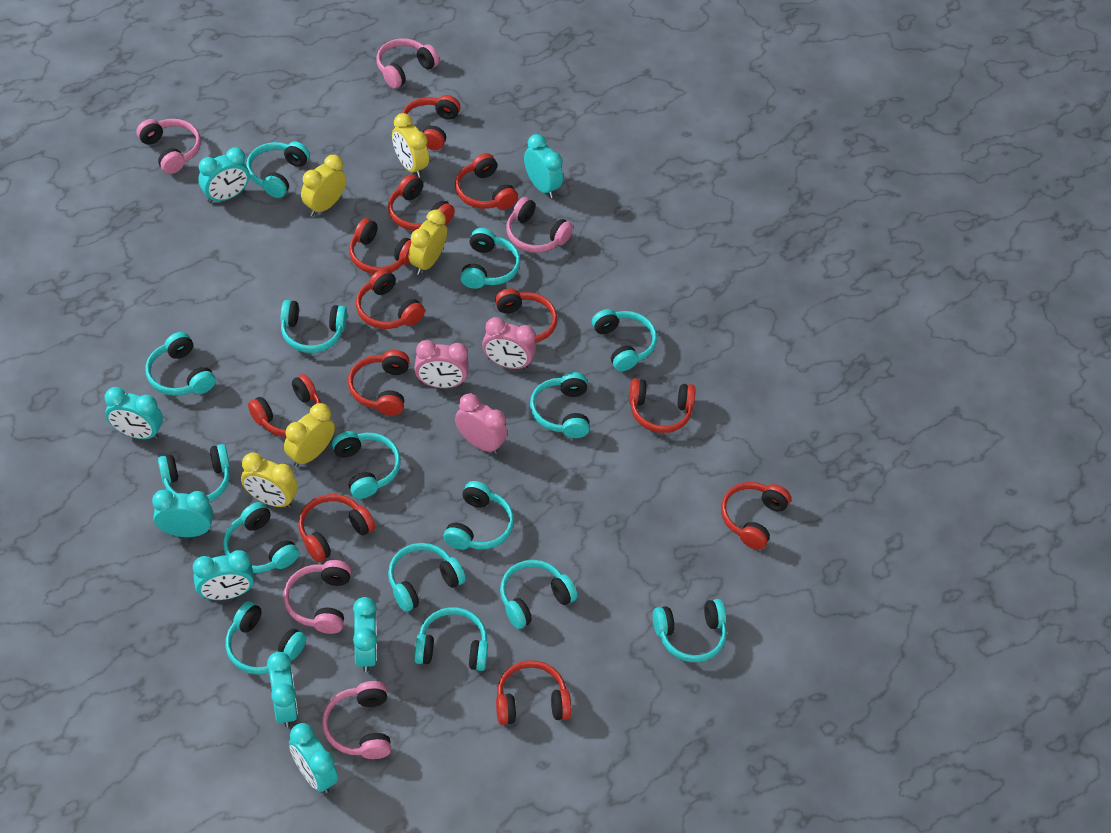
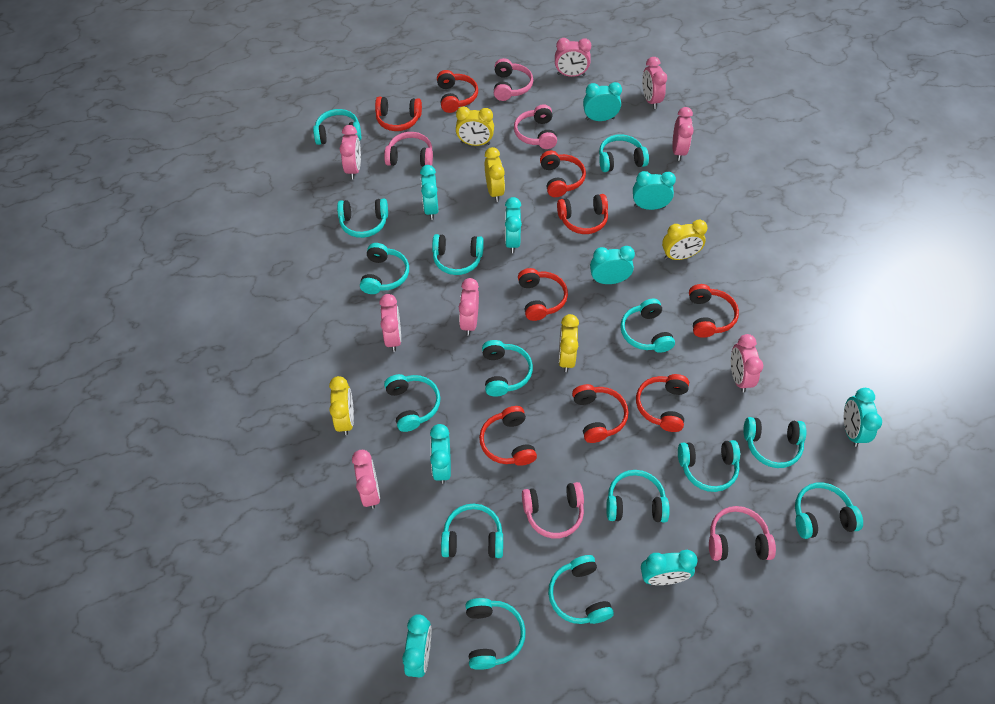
pink clock: 3 -> 8
red headphones: 12 -> 9
turquoise clock: 8 -> 9

